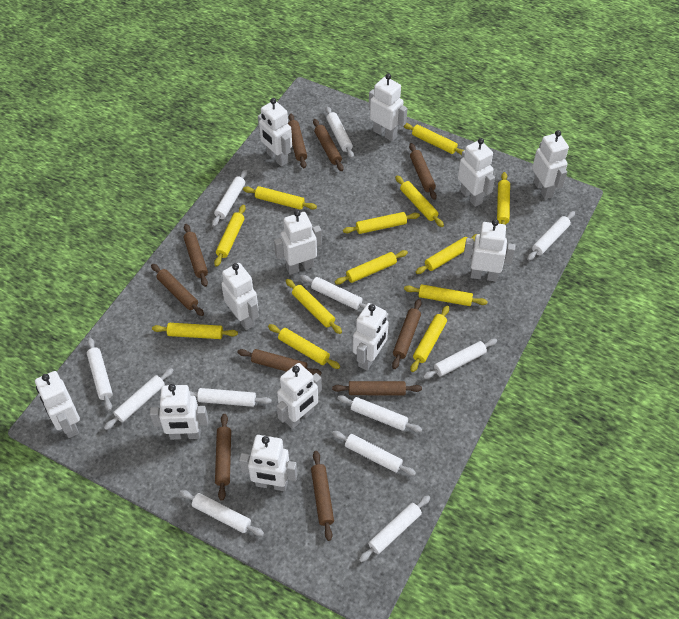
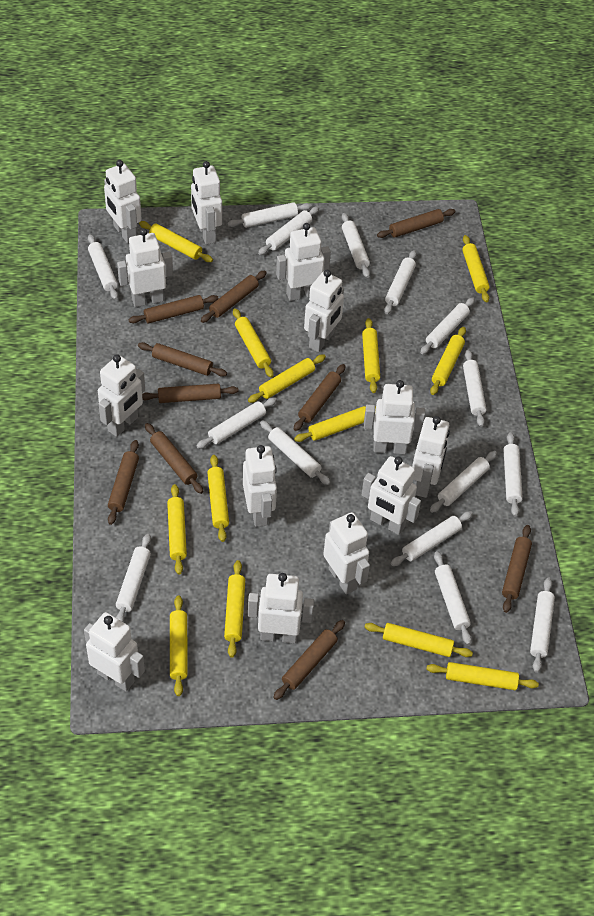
white robot: 12 -> 13
white rolling pin: 12 -> 15

